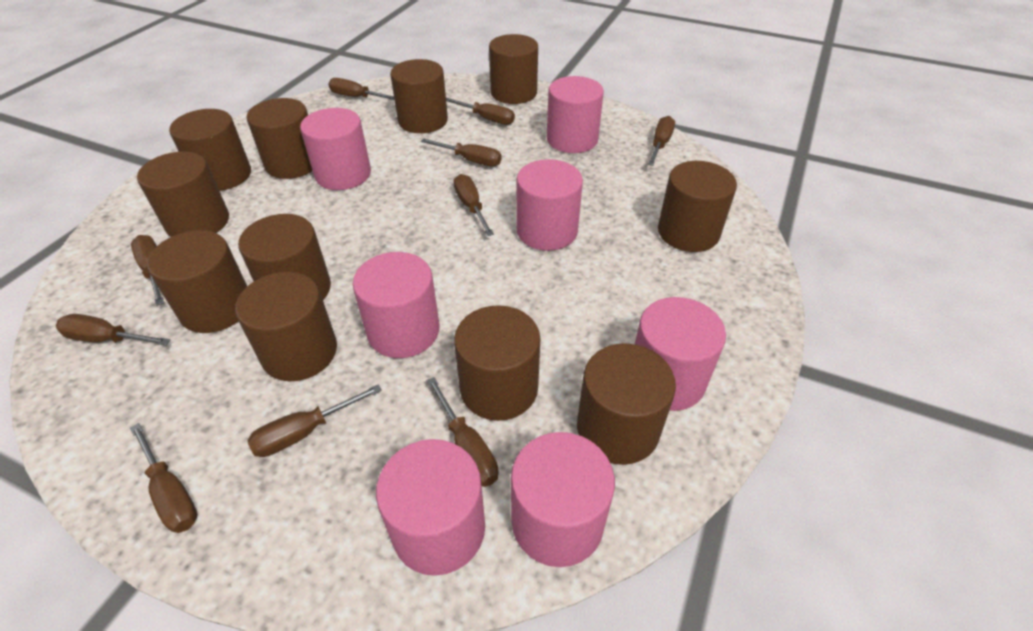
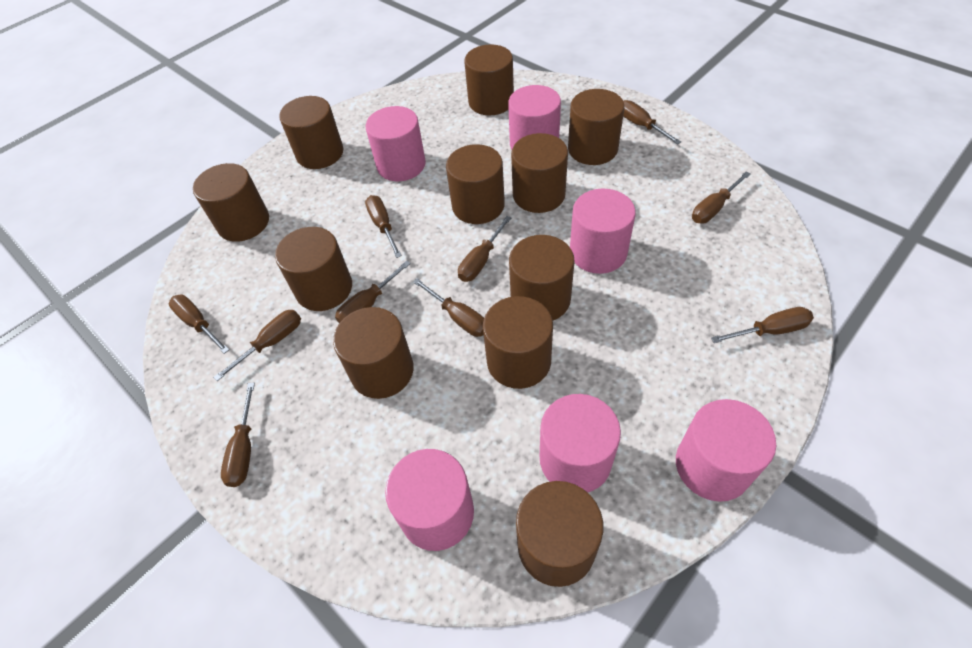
pink cylinder: 7 -> 6

